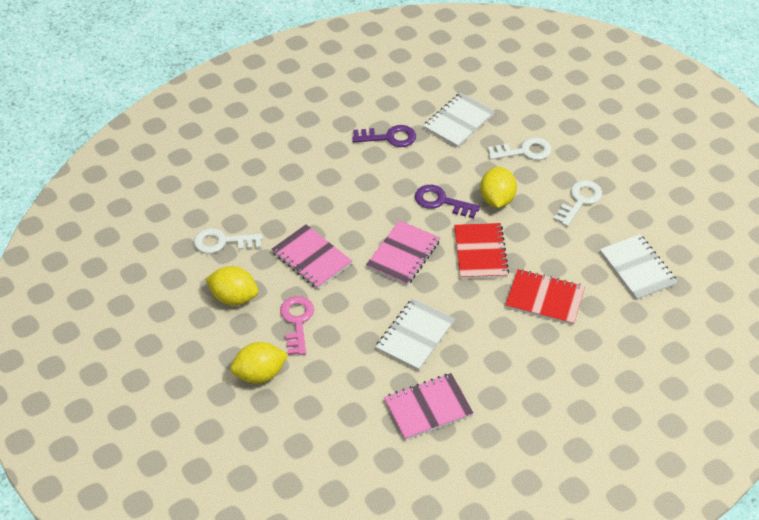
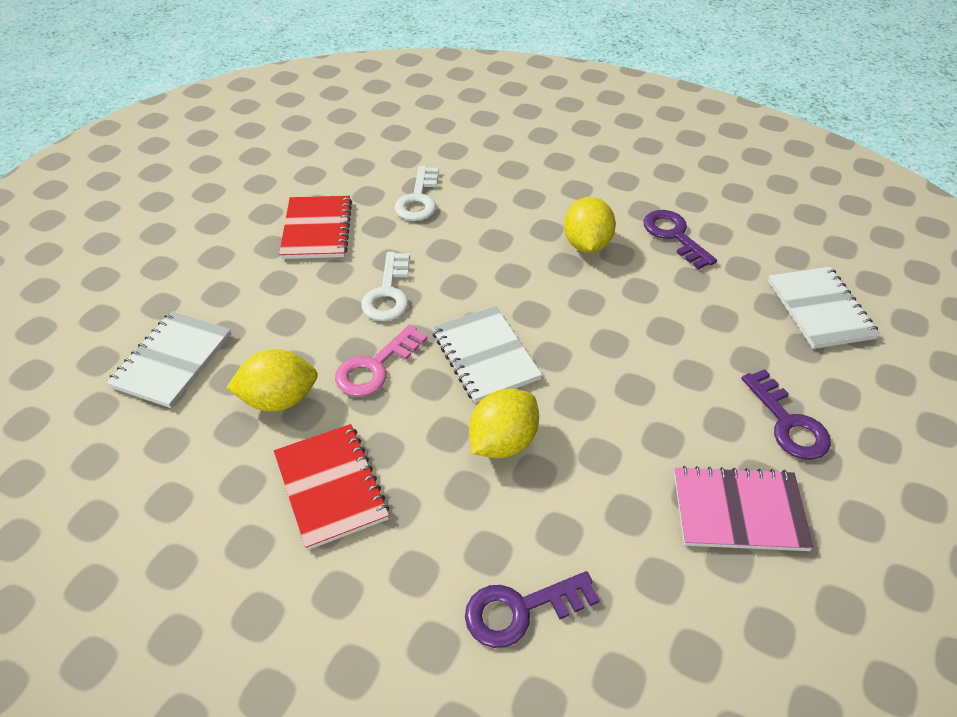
pink notebook: 3 -> 1
purple key: 2 -> 3
white key: 3 -> 2

